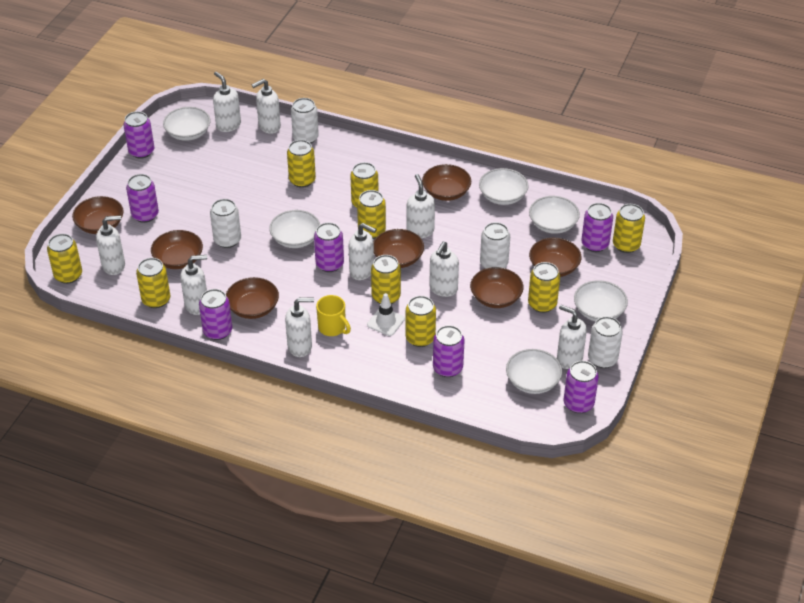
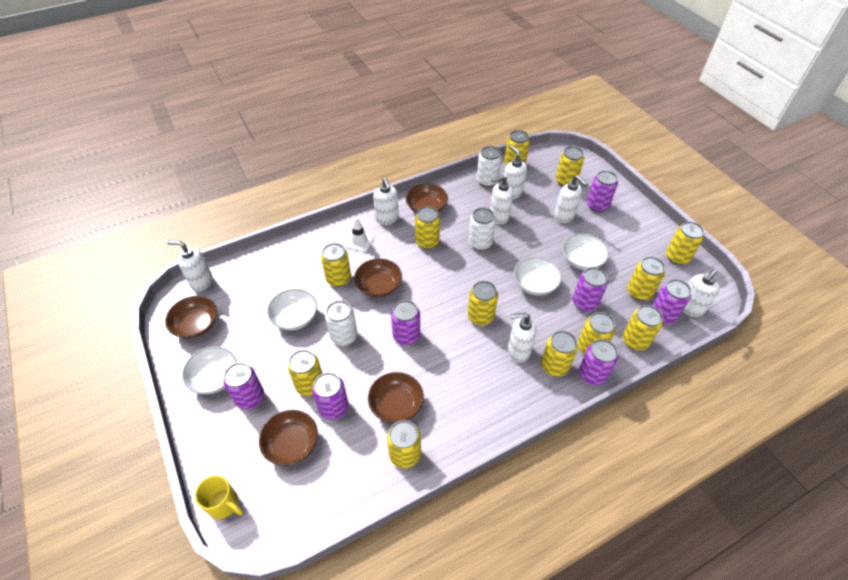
brown bowl: 7 -> 5
white bowl: 6 -> 4
white can: 4 -> 3
white soap dispenser: 9 -> 7
yellow can: 9 -> 12

